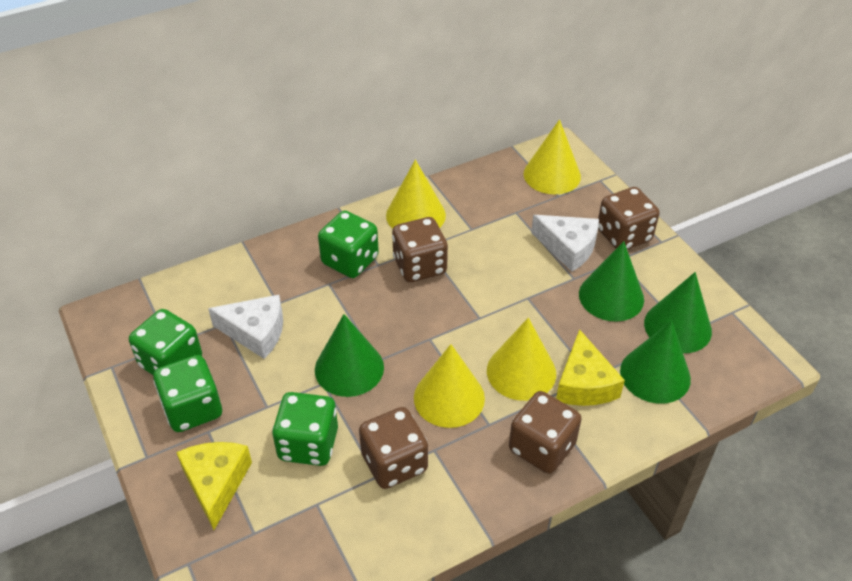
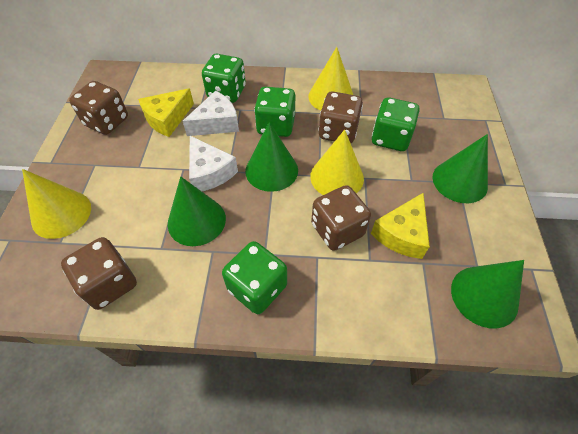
yellow cone: 4 -> 3

